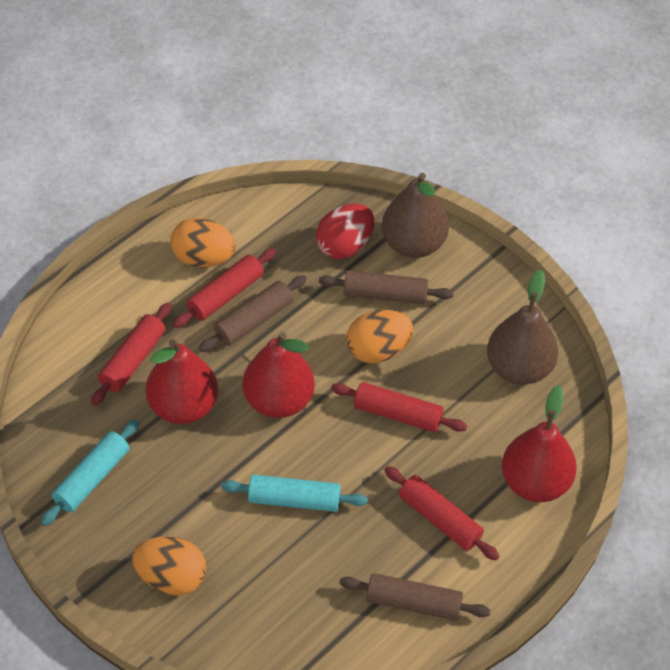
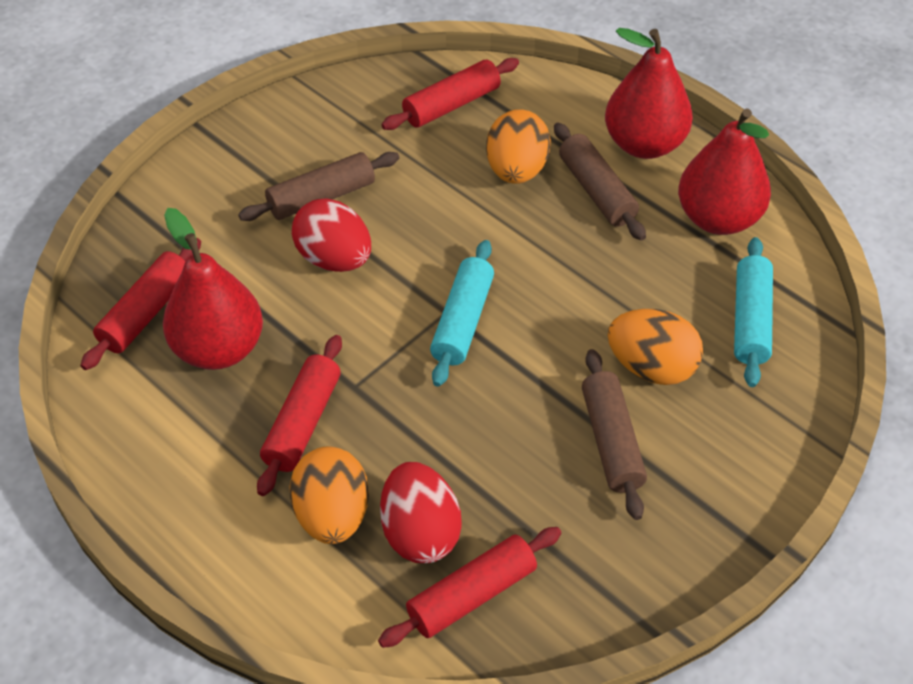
brown pear: 2 -> 0
red egg: 1 -> 2

